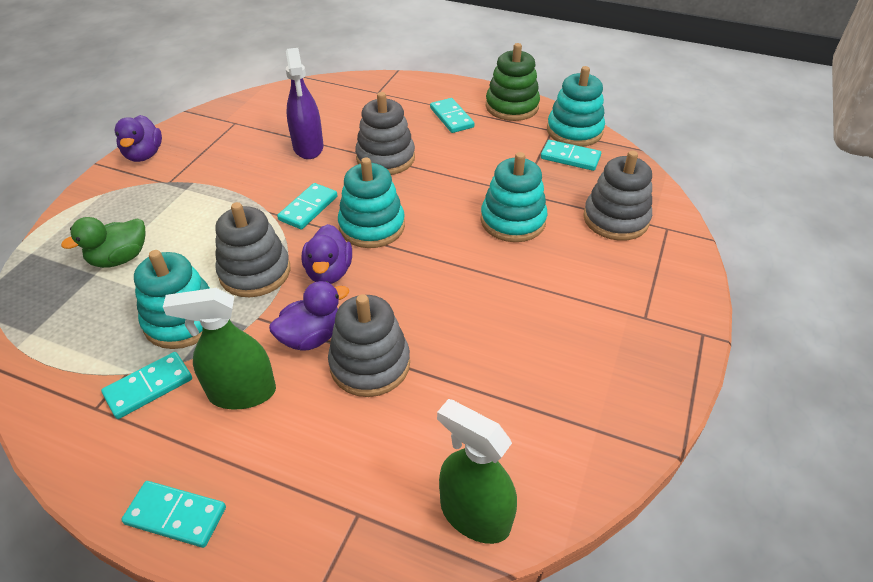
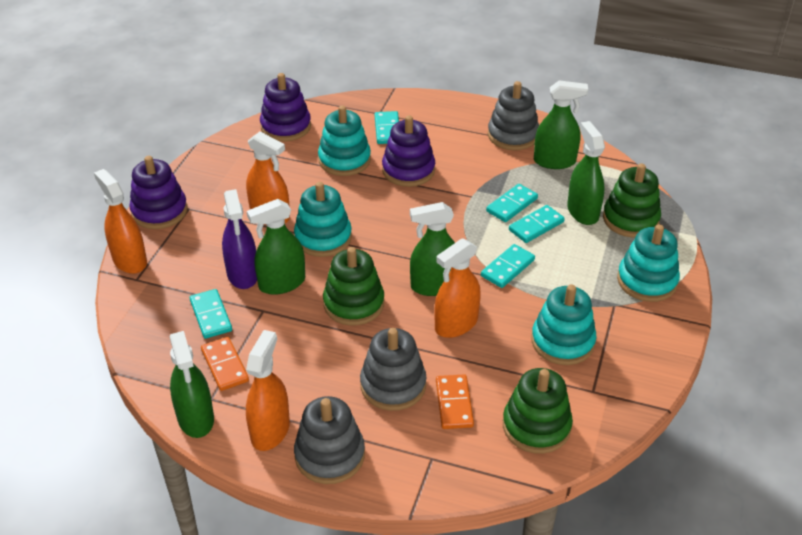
green duck: 1 -> 0
green spray bottle: 2 -> 5
green stacking toy: 1 -> 3
grey stacking toy: 4 -> 3
orange domino: 0 -> 2
orange spray bottle: 0 -> 4
purple duck: 3 -> 0
purple stacking toy: 0 -> 3

